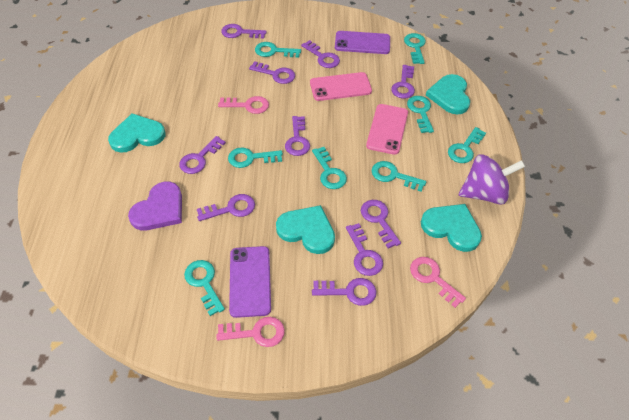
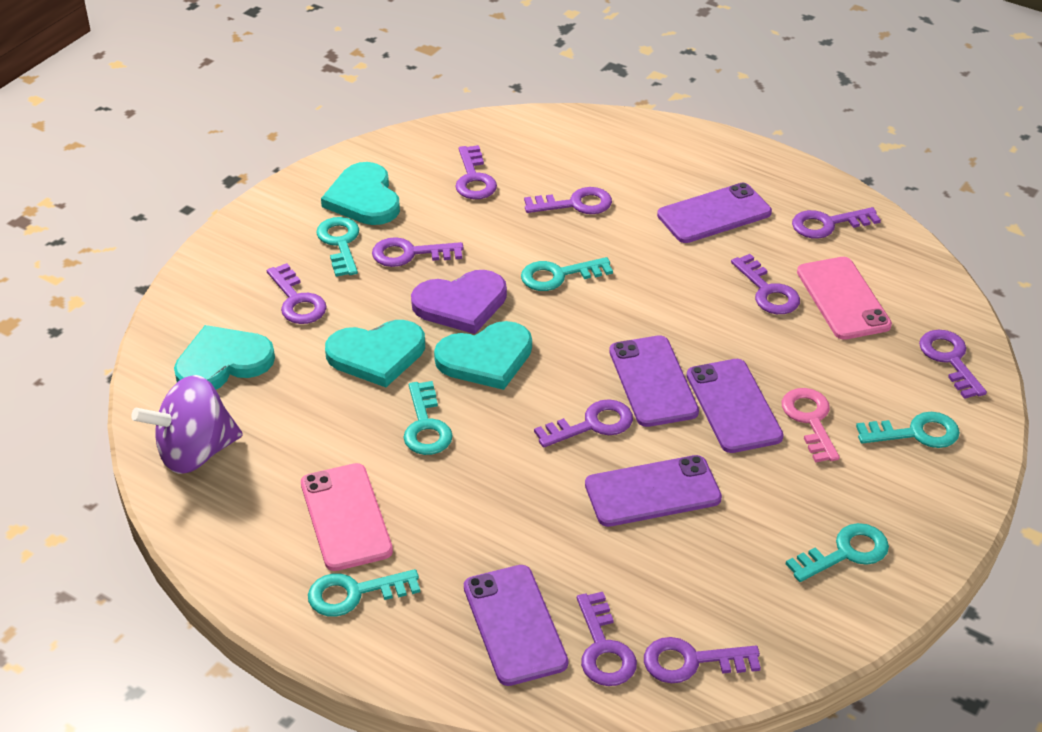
pink key: 3 -> 1
purple phone: 2 -> 5
turquoise key: 8 -> 6

